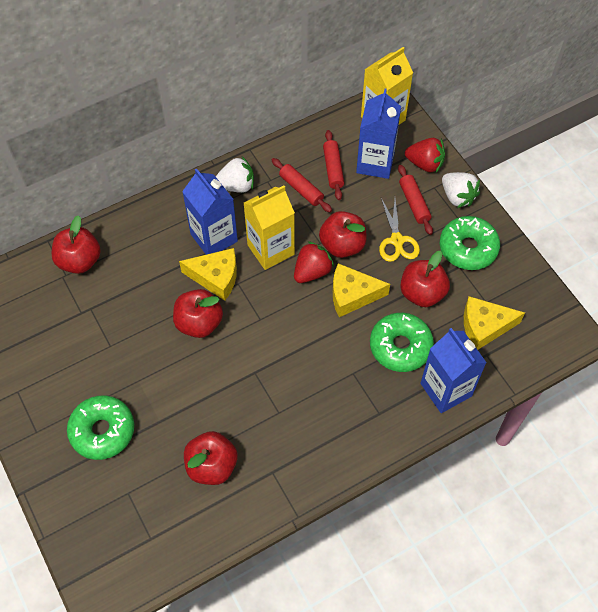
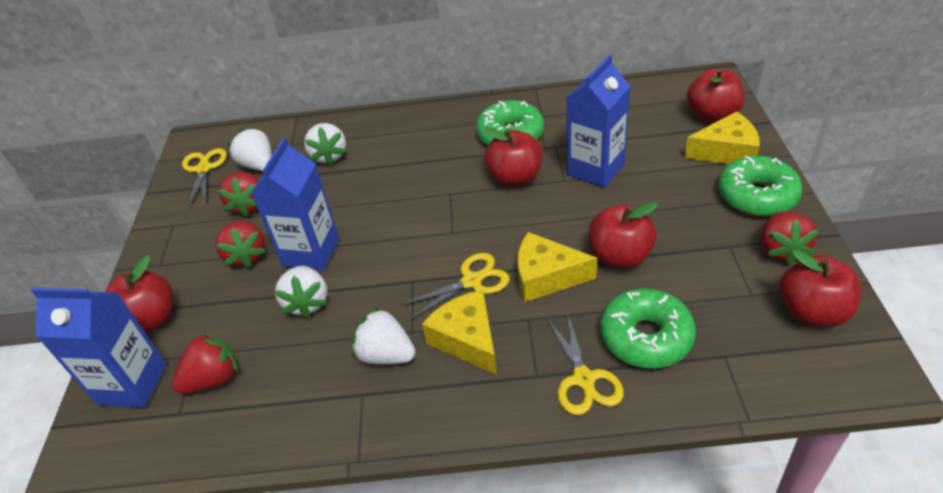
red rolling pin: 3 -> 0
red strawberry: 2 -> 4
white strawberry: 2 -> 4
yellow carton: 2 -> 0
yellow scissors: 1 -> 3

